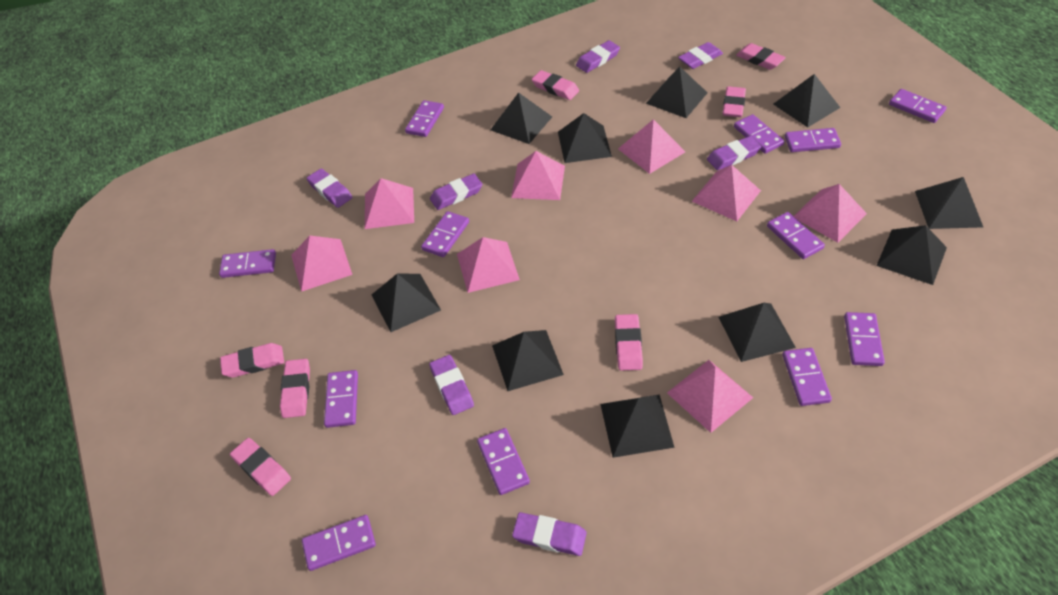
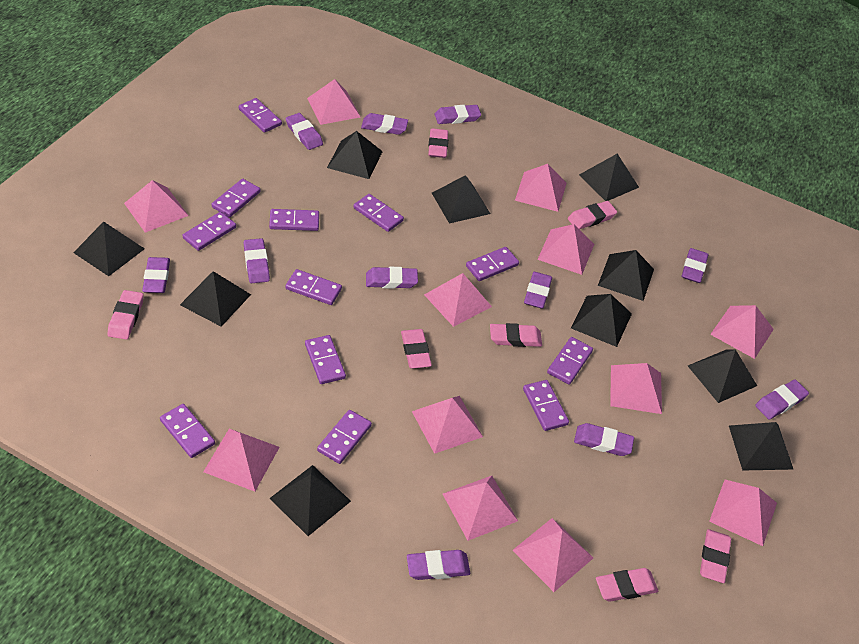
pink pyramid: 8 -> 12
purple eraser: 7 -> 11

